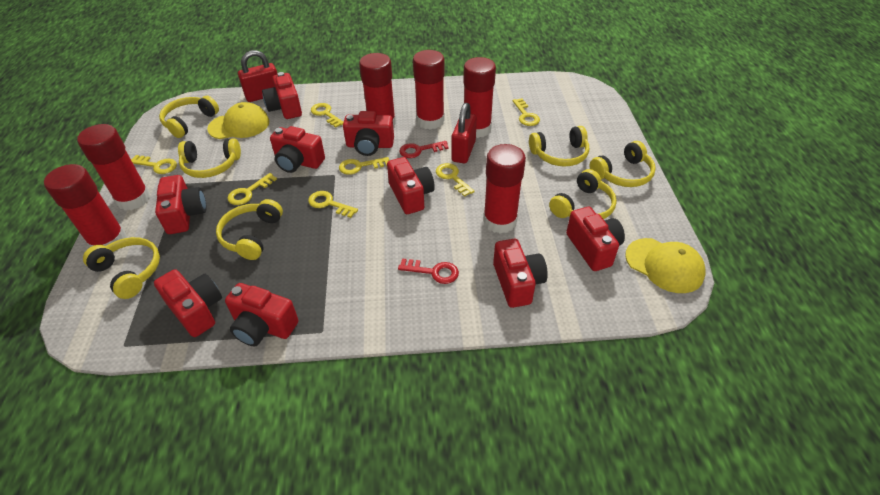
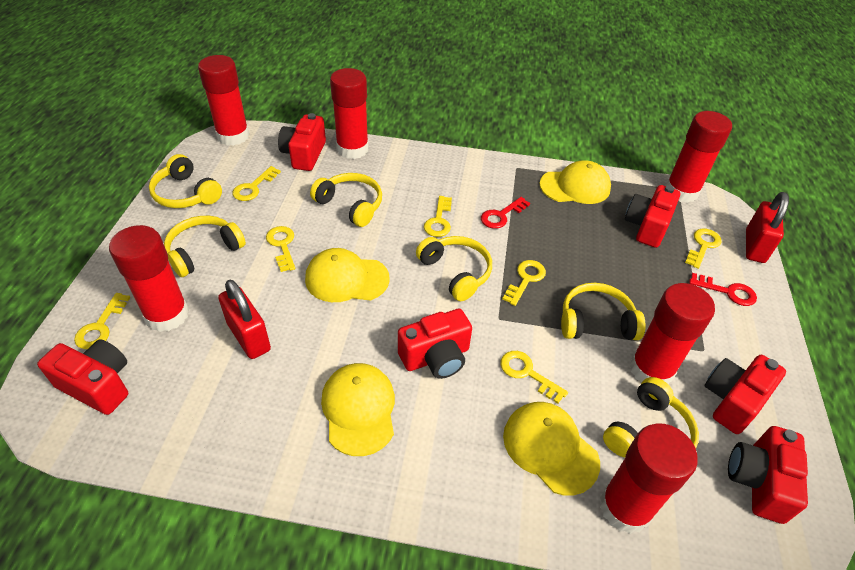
red camera: 9 -> 6
yellow cap: 2 -> 4
yellow headphones: 7 -> 6

